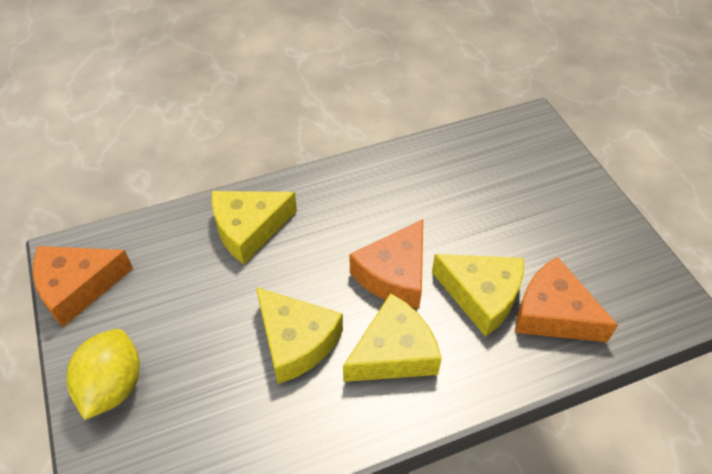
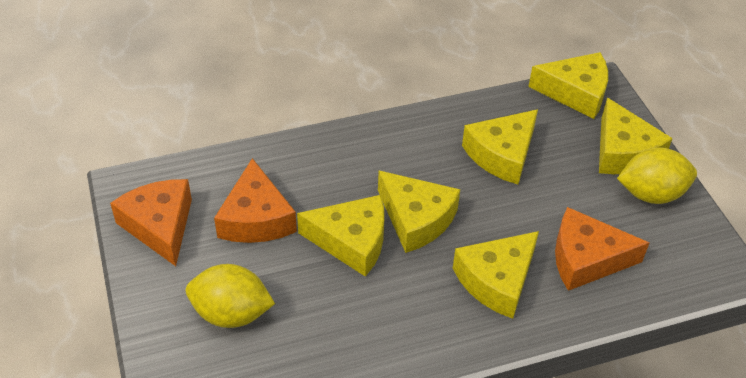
yellow cheese: 4 -> 6
yellow lemon: 1 -> 2

